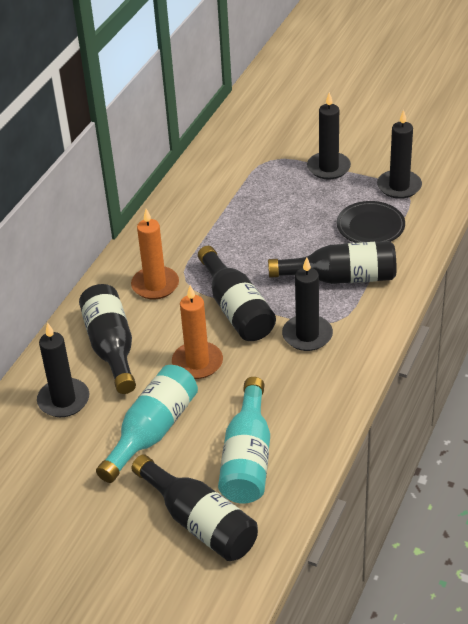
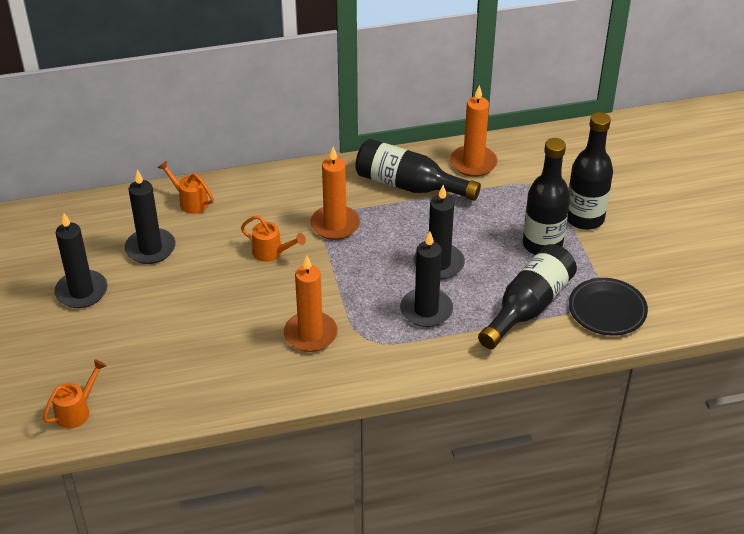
orange candle: 2 -> 3
orange watering can: 0 -> 3
turquoise bottle: 2 -> 0

